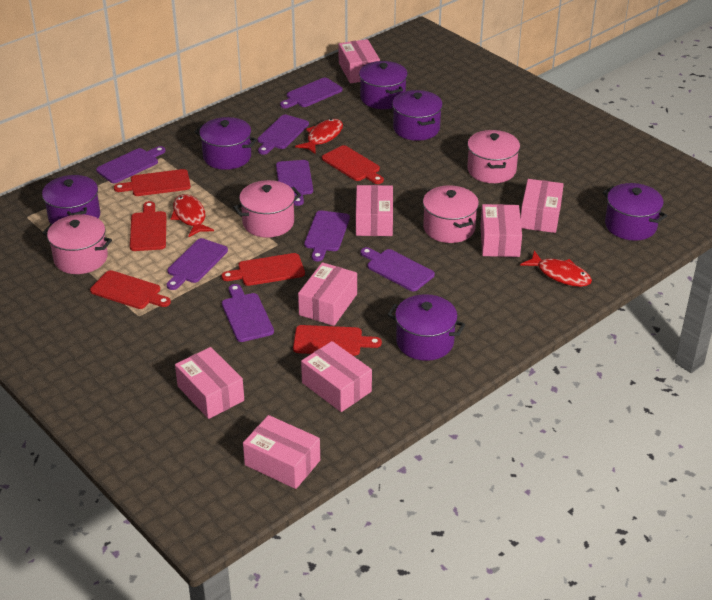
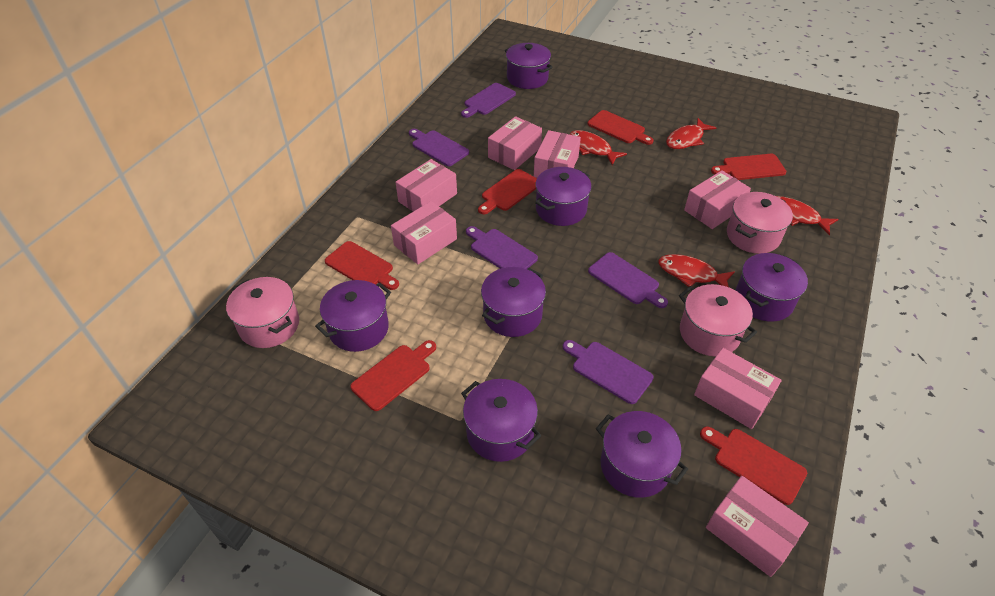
pink box: 8 -> 7
pink pot: 4 -> 3
purple cutting board: 8 -> 5
purple pot: 6 -> 7
red fish: 3 -> 4

